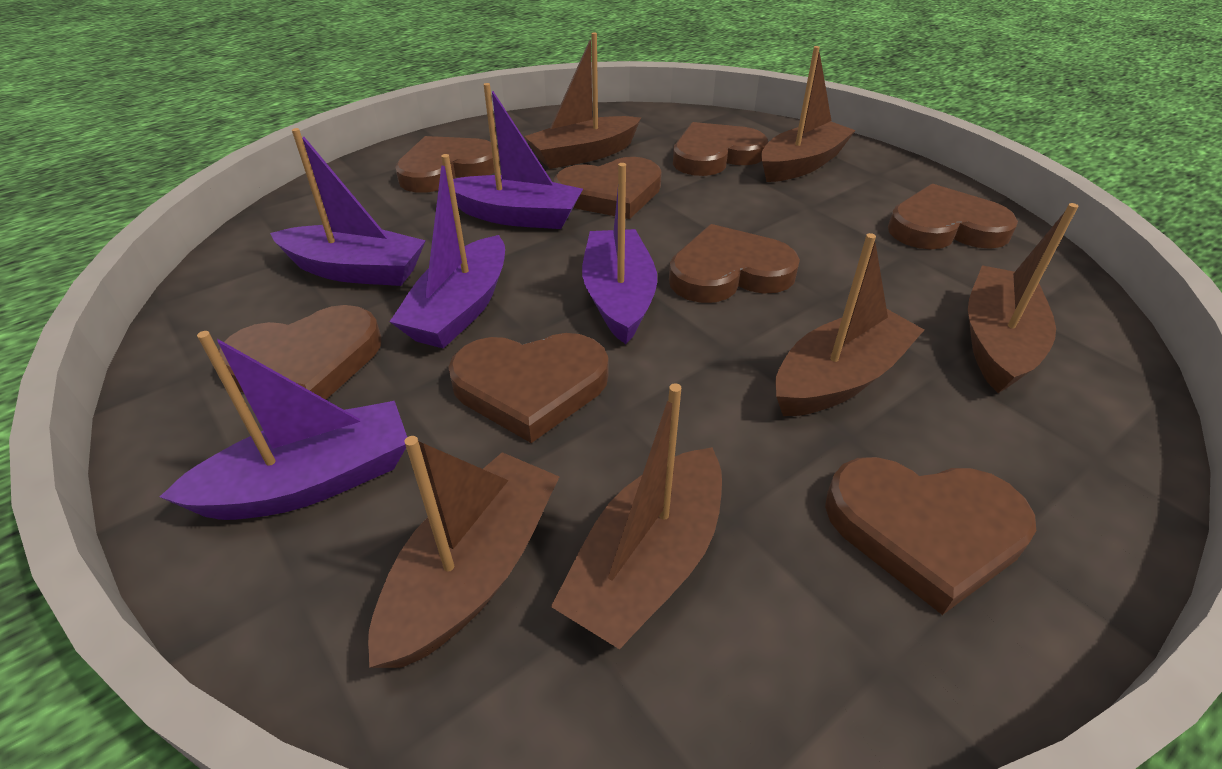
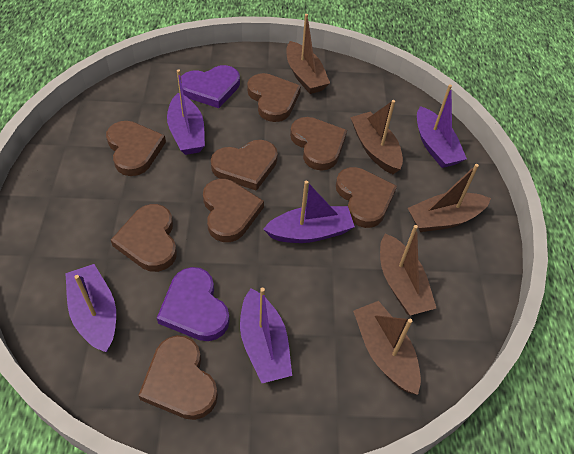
brown boat: 6 -> 5
purple heart: 0 -> 2

